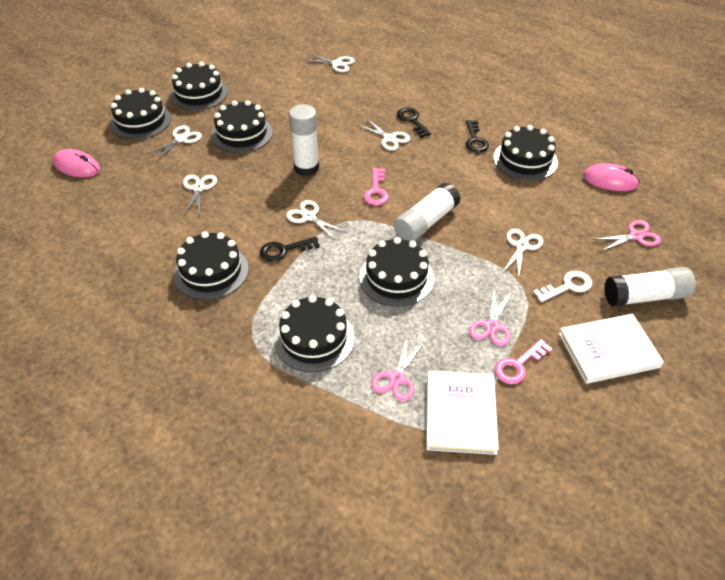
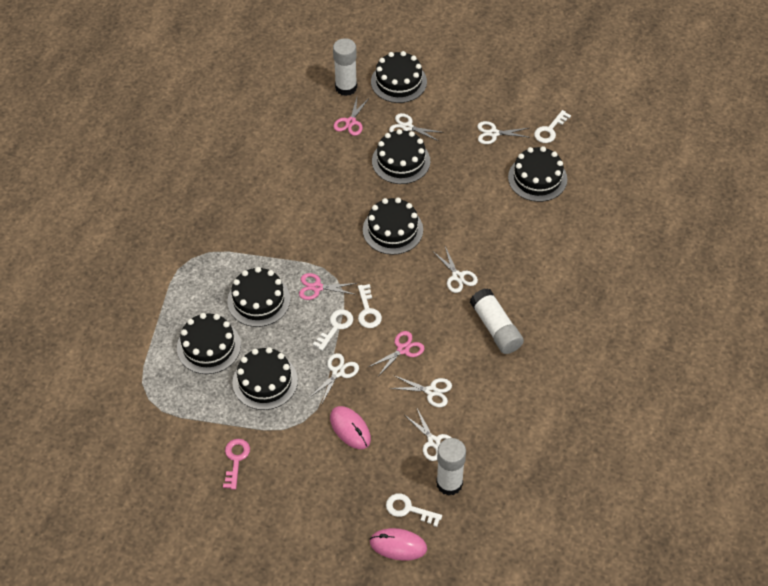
black key: 3 -> 0
pink key: 2 -> 1
white book: 2 -> 0
white key: 1 -> 4

